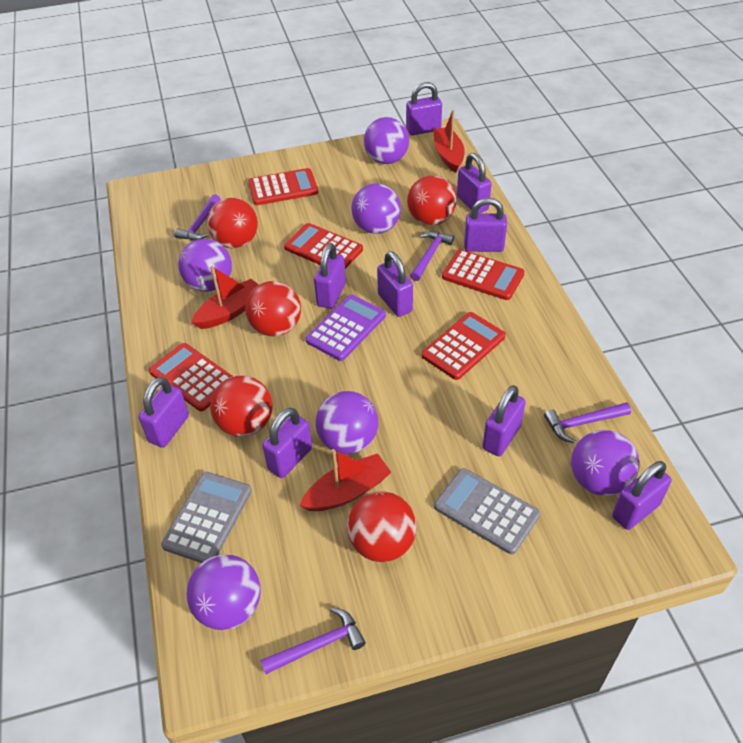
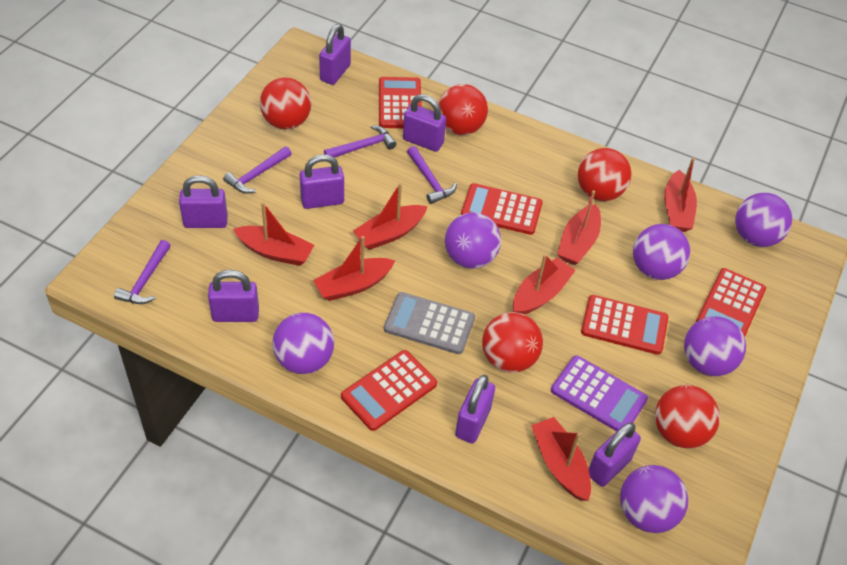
grey calculator: 2 -> 1
purple padlock: 9 -> 7
red boat: 3 -> 7

